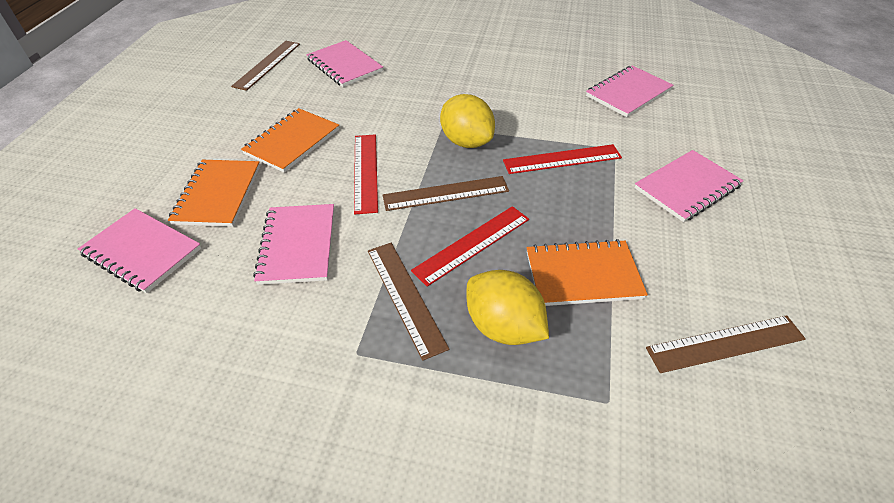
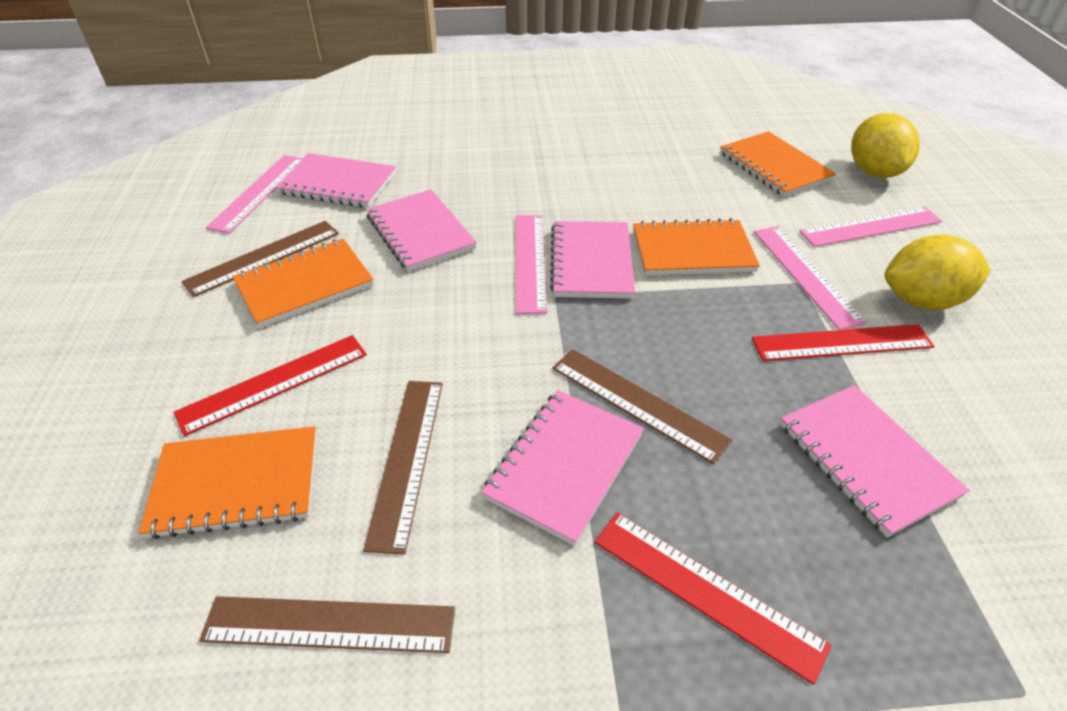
orange notebook: 3 -> 4
pink ruler: 0 -> 4

